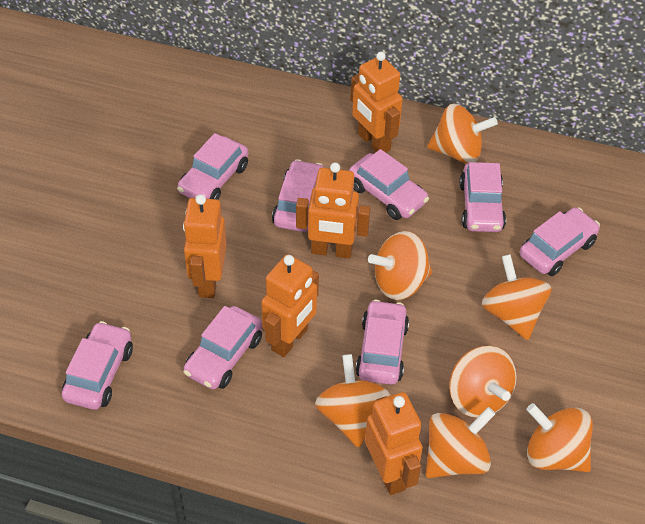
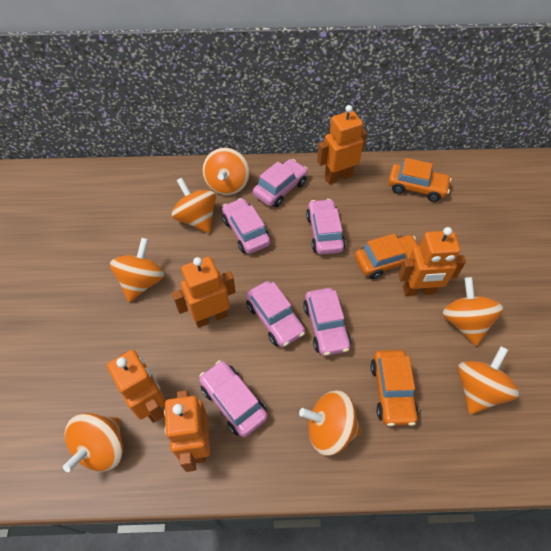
orange car: 0 -> 3
pink car: 8 -> 6

